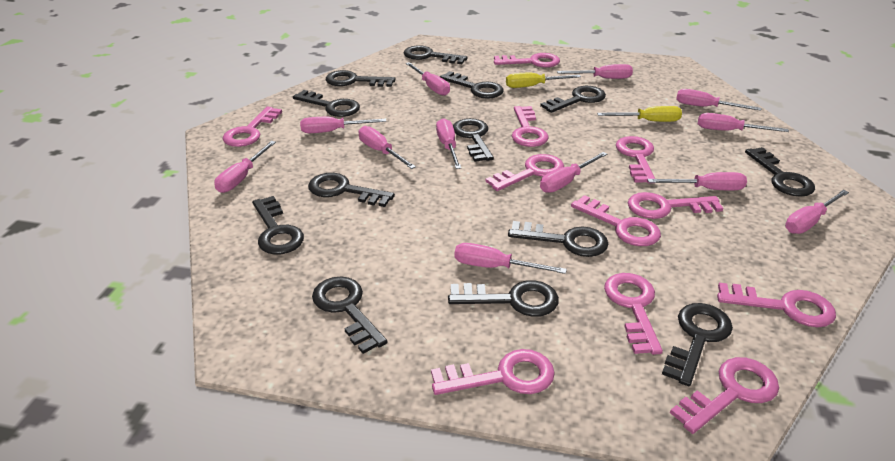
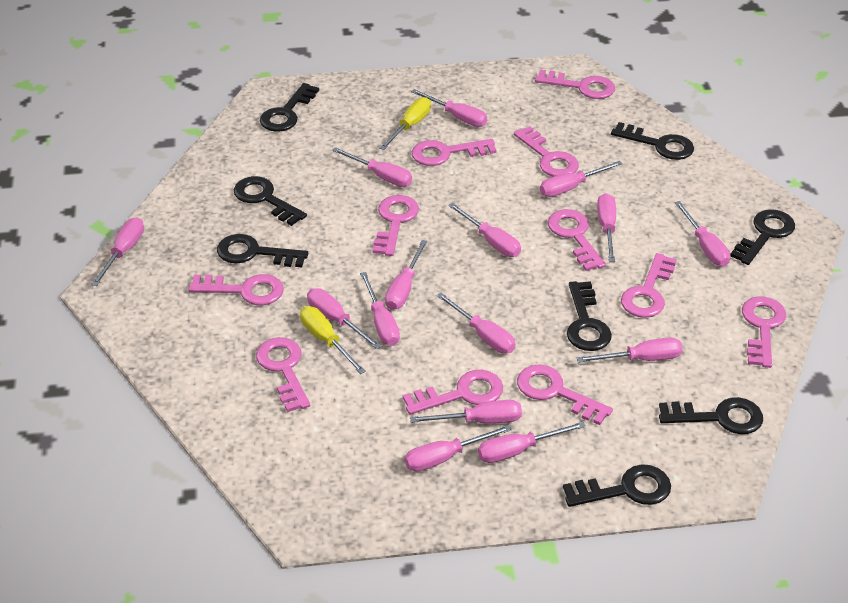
black key: 13 -> 8
pink screwdriver: 12 -> 15

